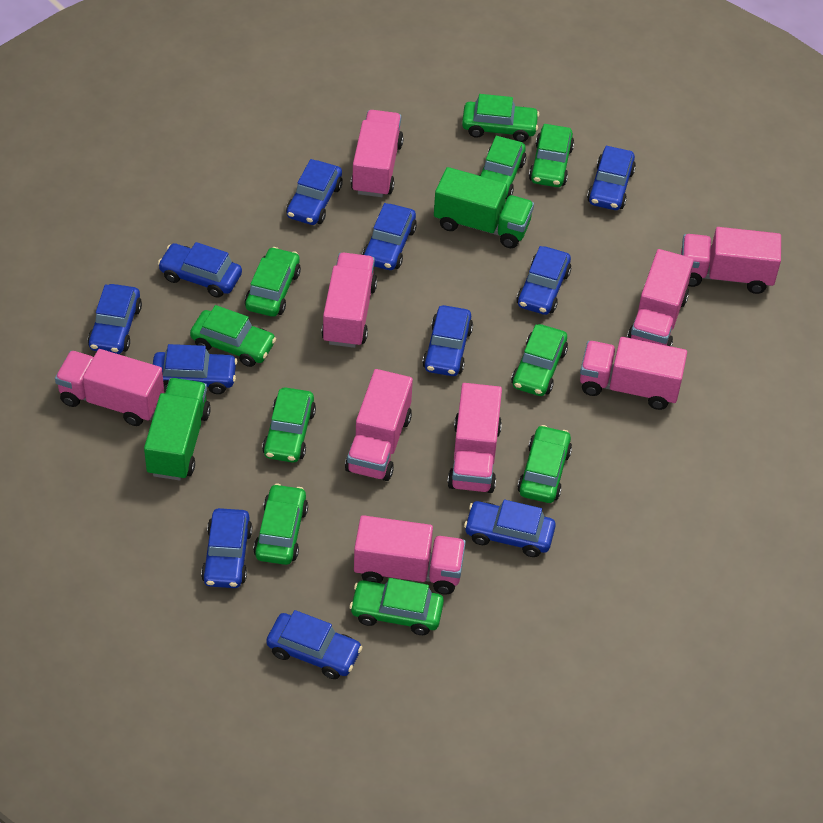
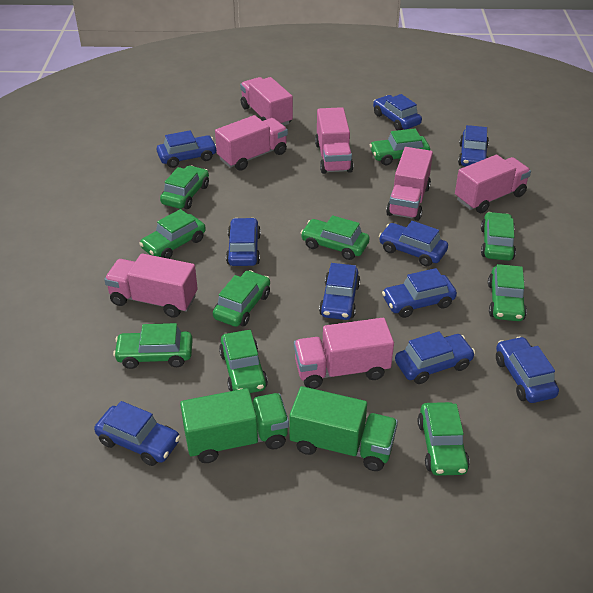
blue car: 11 -> 10
pink truck: 9 -> 7

